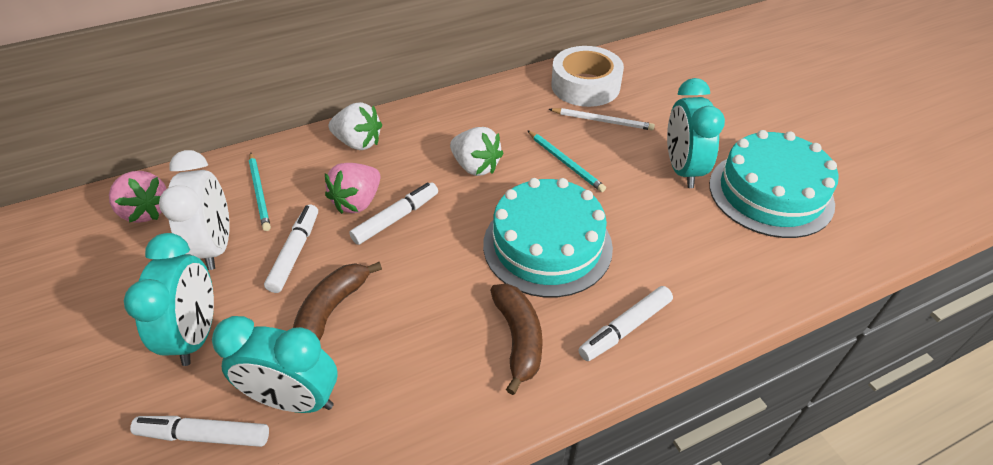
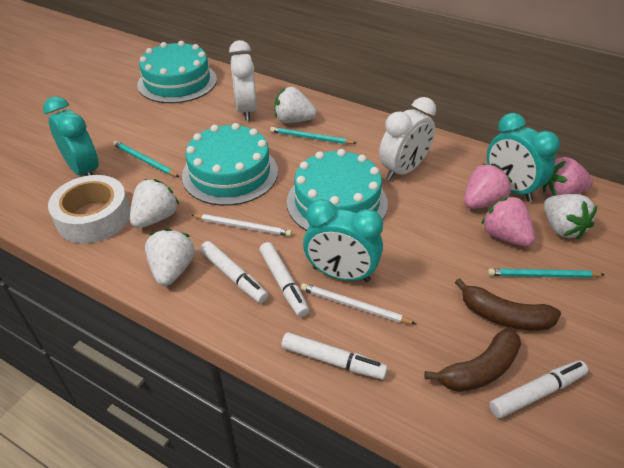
pink strawberry: 2 -> 3
turquoise cake: 2 -> 3
turquoise pencil: 2 -> 3
white clock: 1 -> 2
white pencil: 1 -> 2
white strawberry: 2 -> 4

